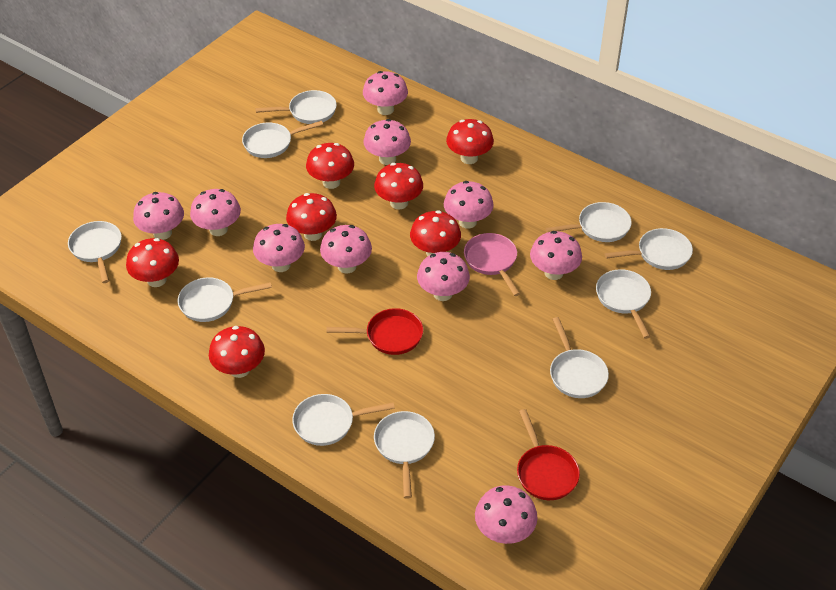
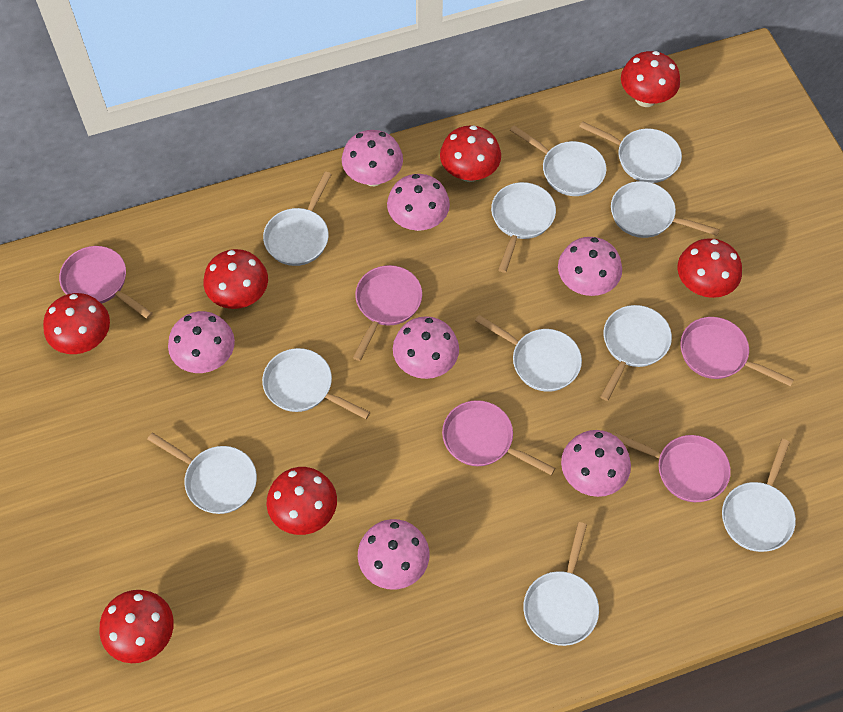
pink mushroom: 10 -> 7
pink pan: 1 -> 5
red pan: 2 -> 0
white pan: 10 -> 11

